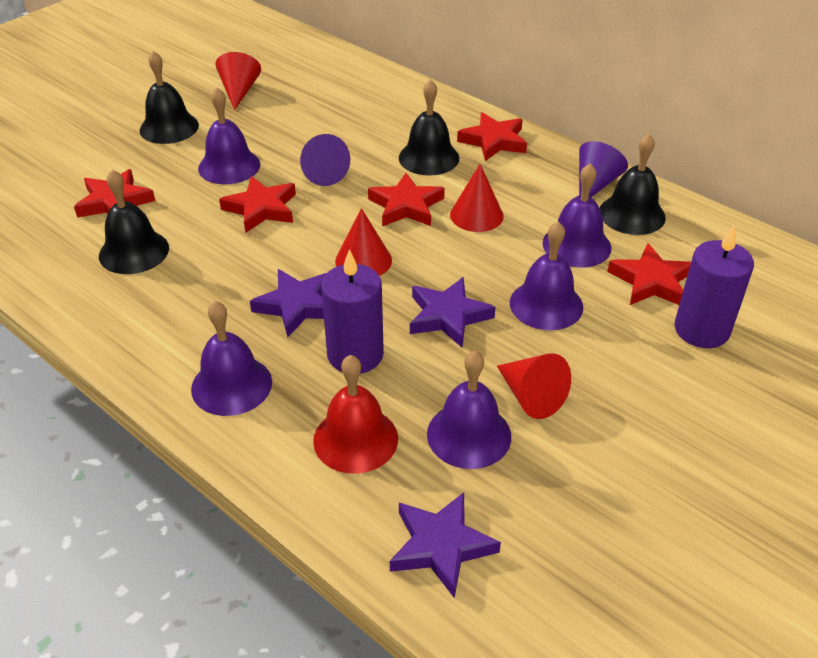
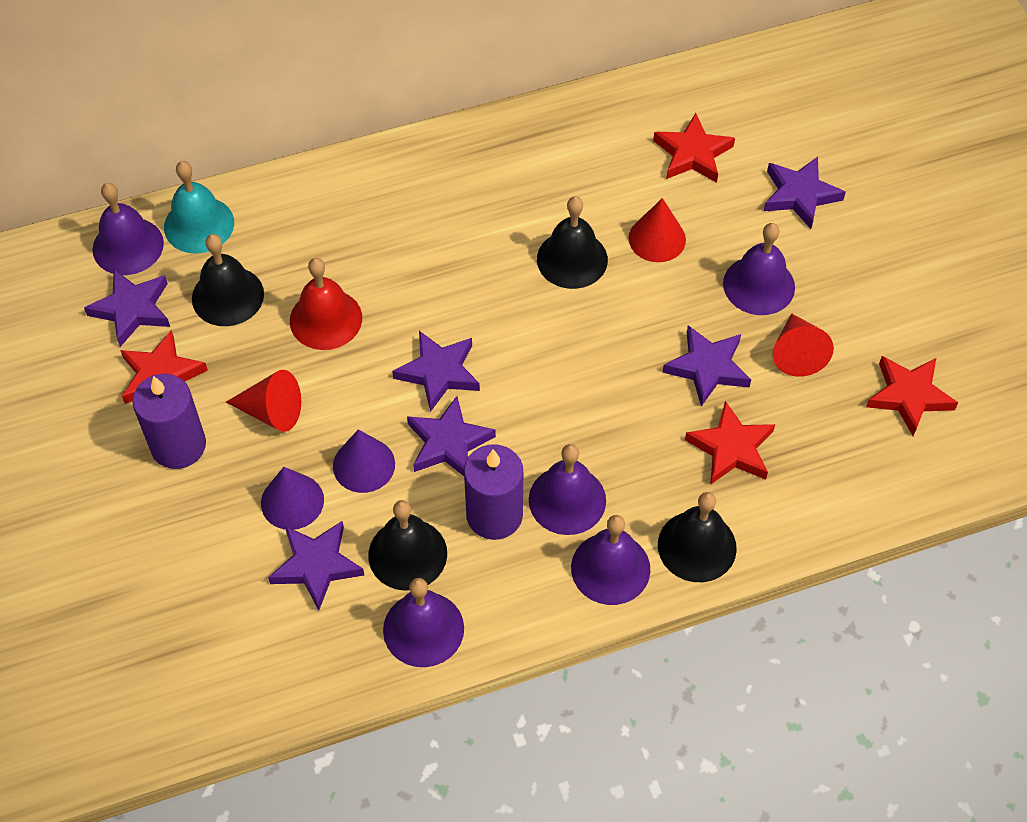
purple star: 3 -> 6
red cone: 4 -> 3
red star: 5 -> 4
turquoise bell: 0 -> 1

